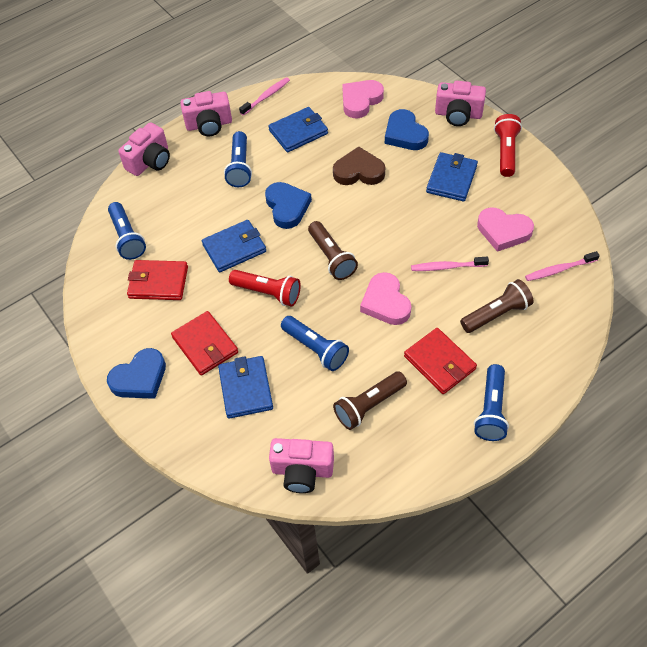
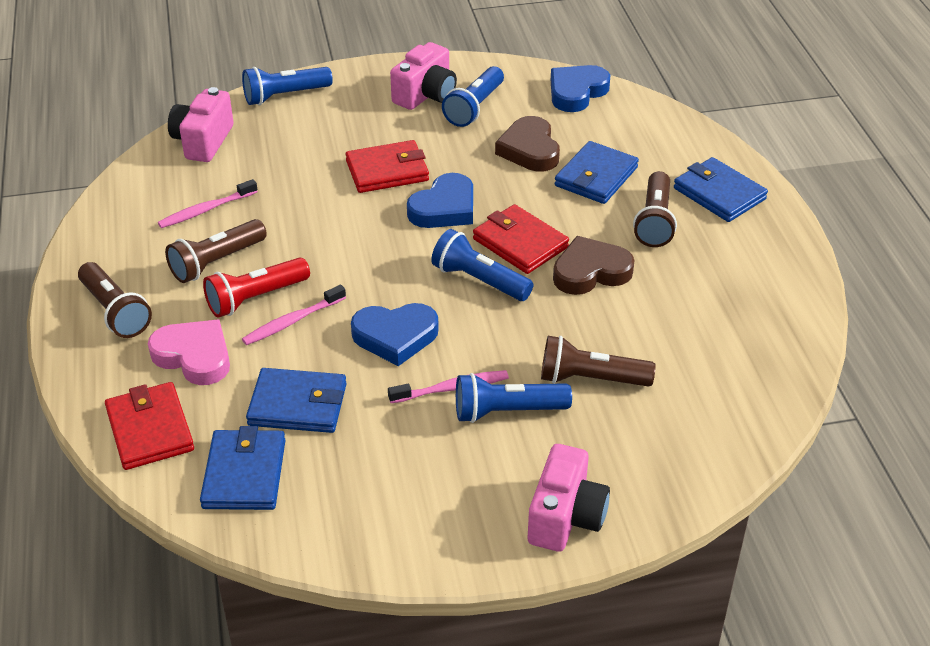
brown flashlight: 3 -> 4
brown heart: 1 -> 2
pink camera: 4 -> 3
pink heart: 3 -> 1
red flashlight: 2 -> 1

